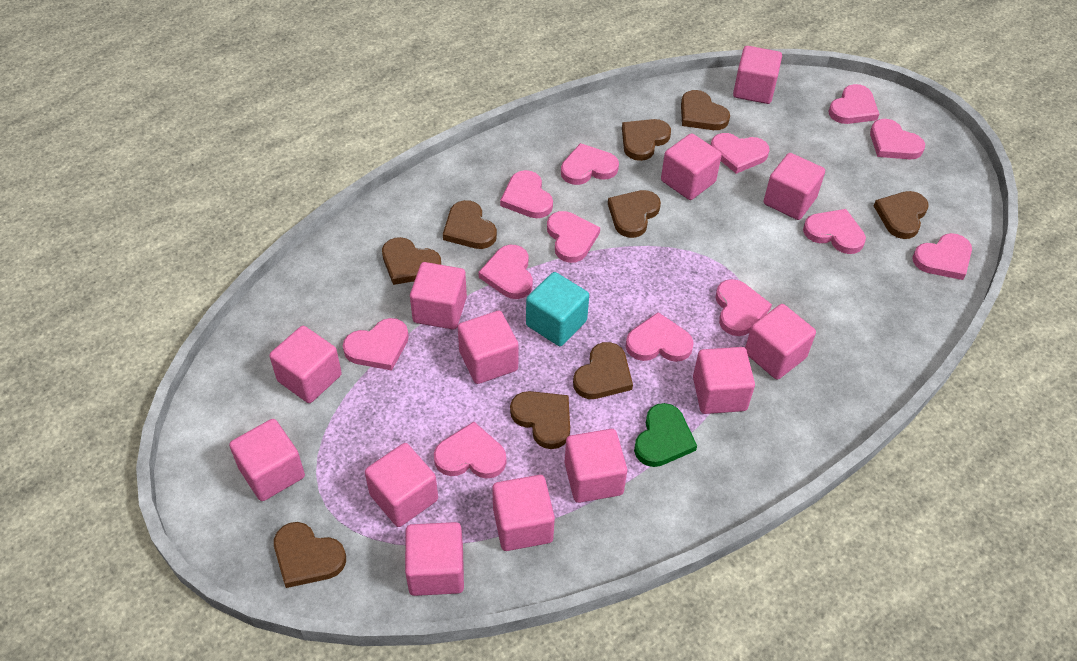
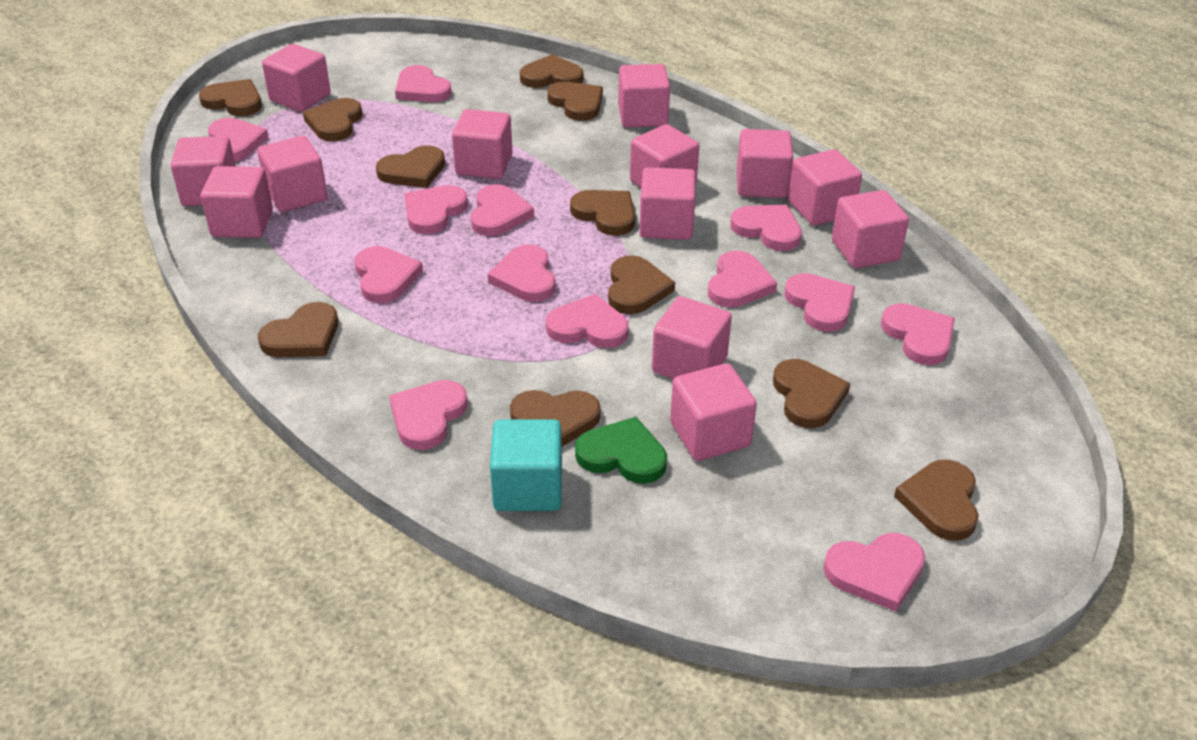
brown heart: 9 -> 11

